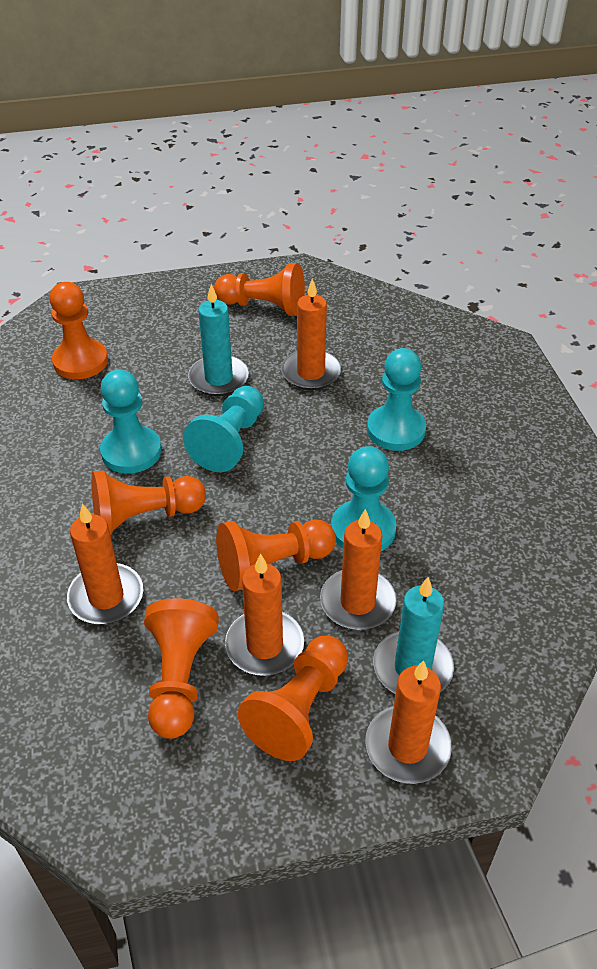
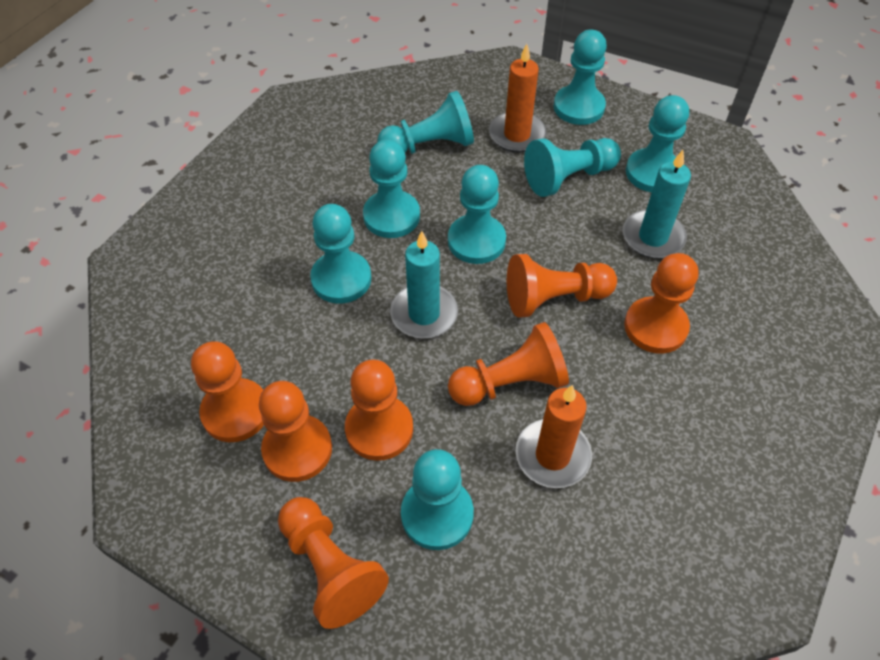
orange candle: 5 -> 2
orange pawn: 6 -> 7
turquoise pawn: 4 -> 8

